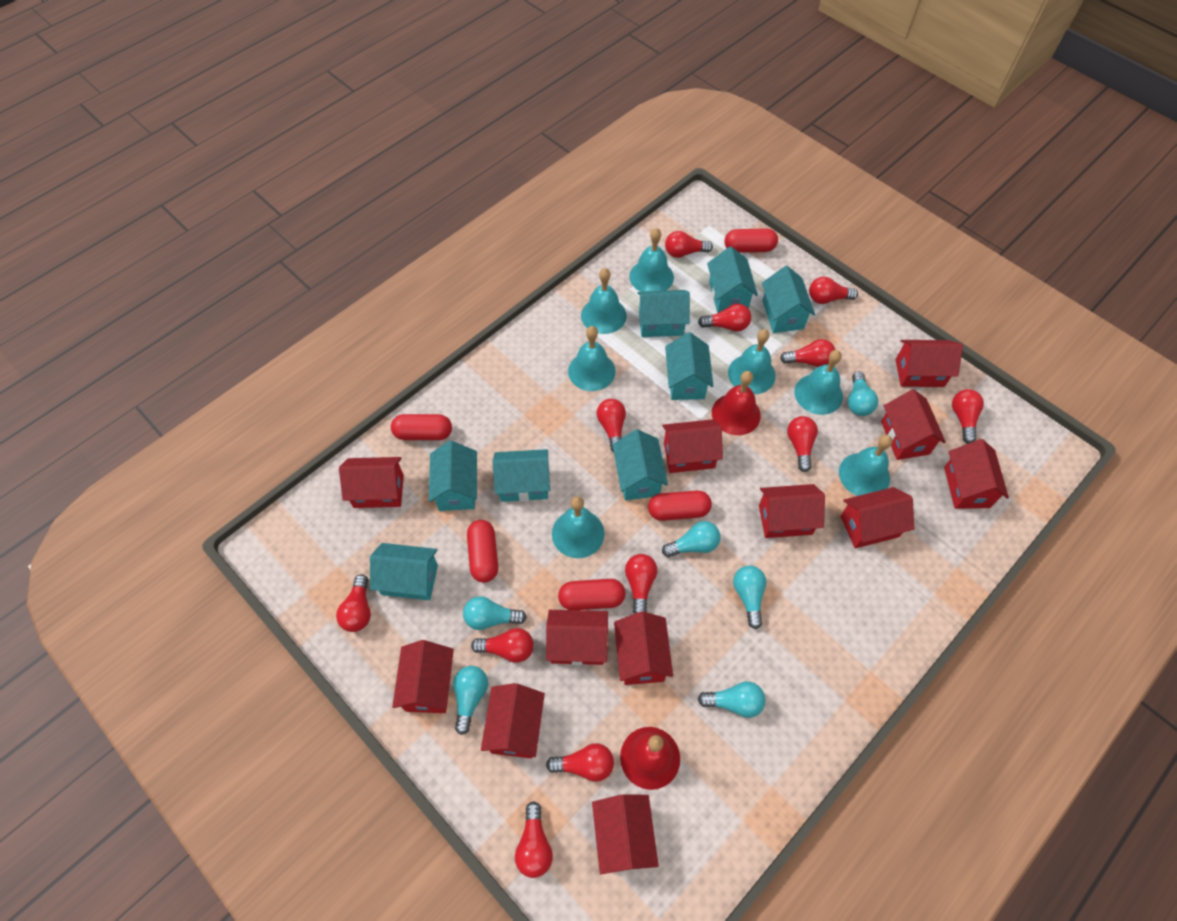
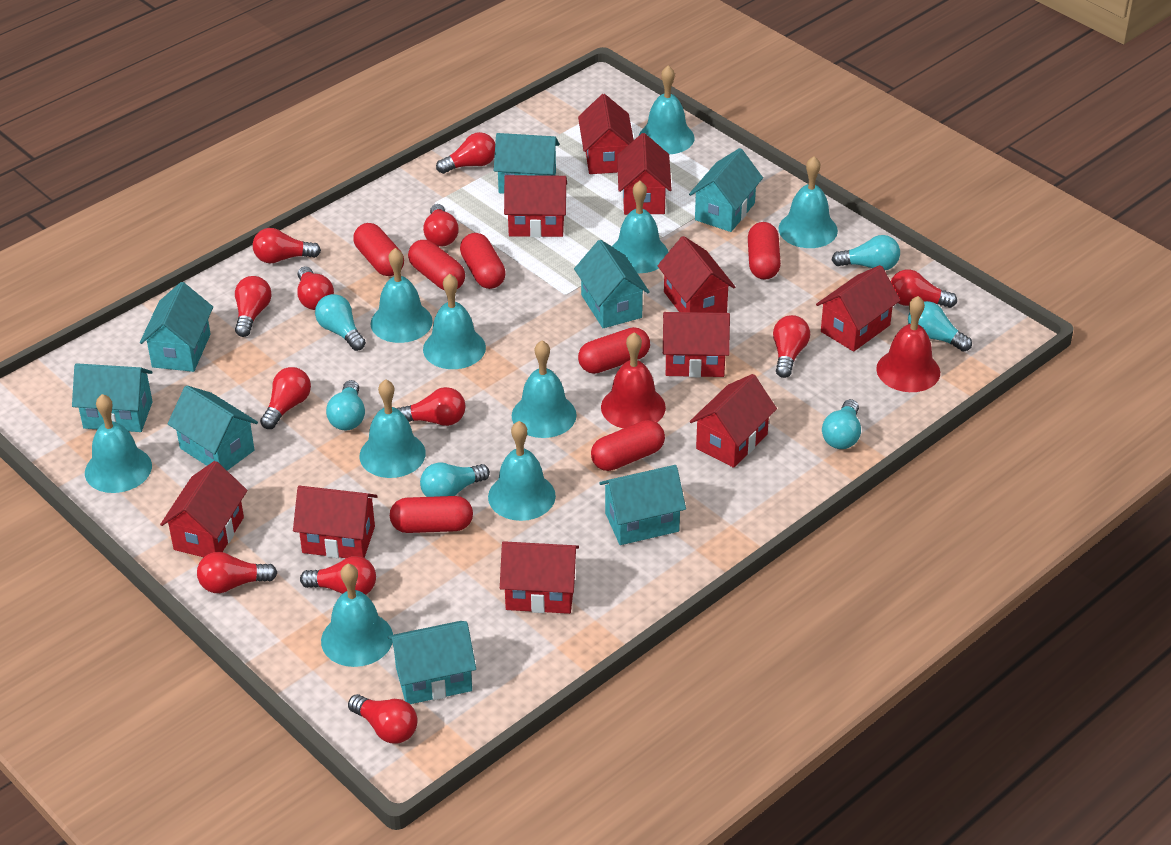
red capsule: 5 -> 7
red house: 12 -> 10
turquoise bell: 7 -> 10

